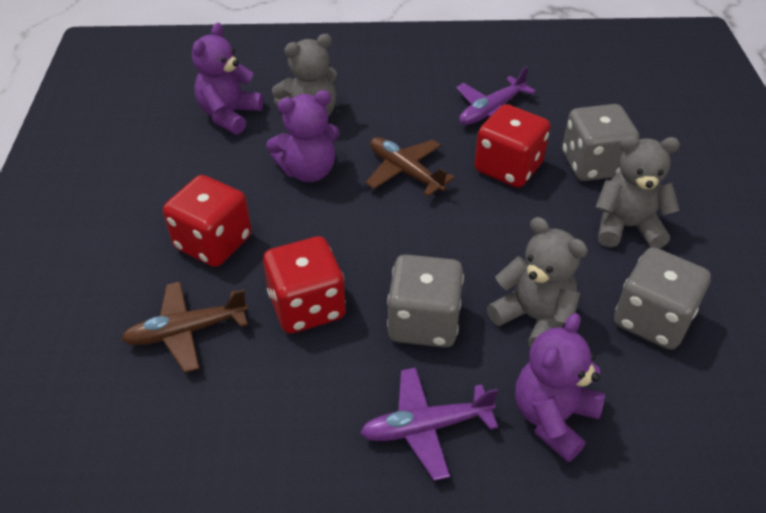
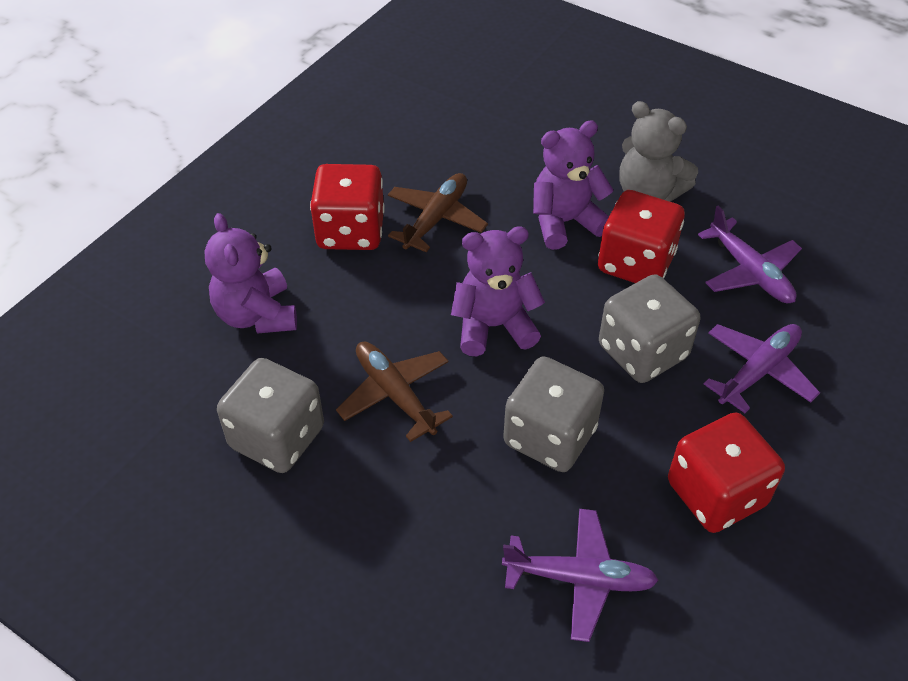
grey teddy bear: 3 -> 1
purple plane: 2 -> 3

